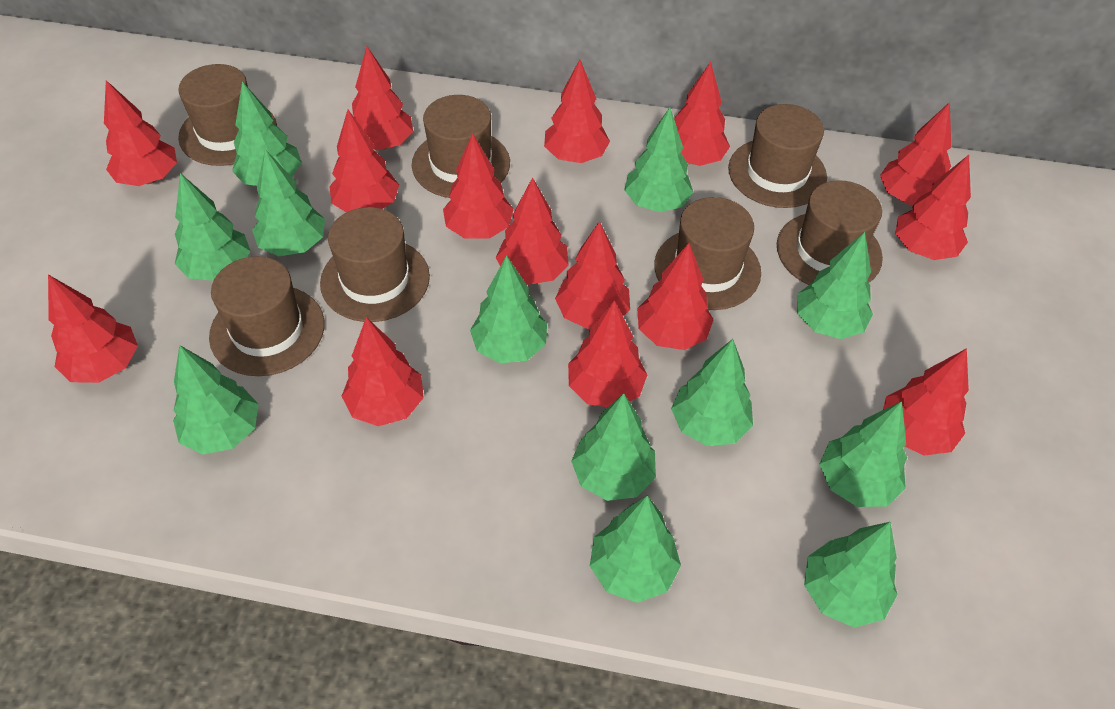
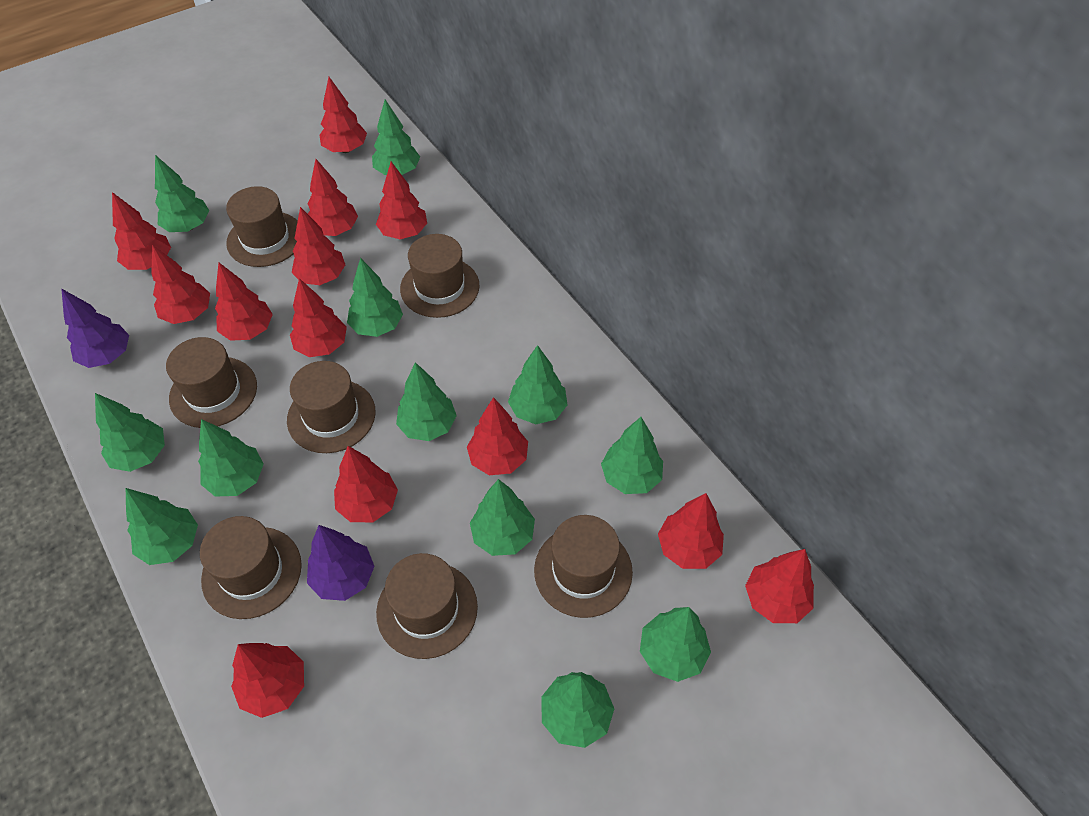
purple tree: 0 -> 2
red tree: 15 -> 13

